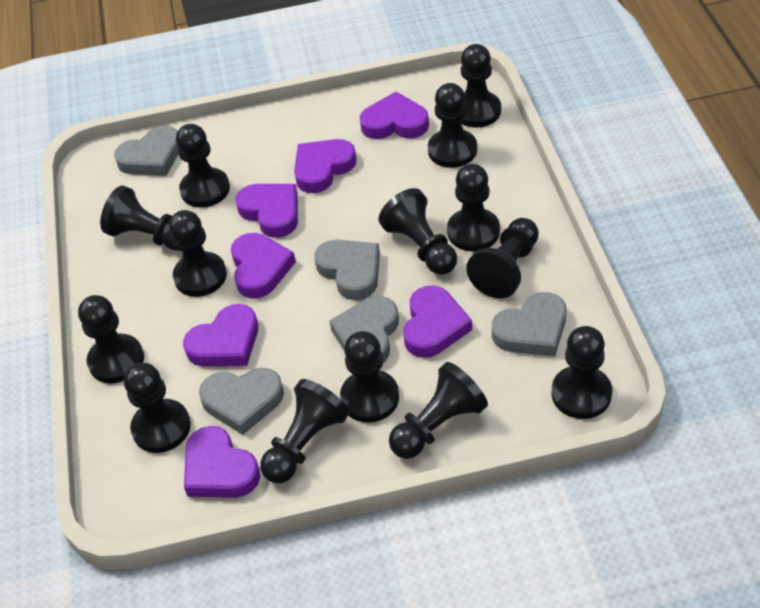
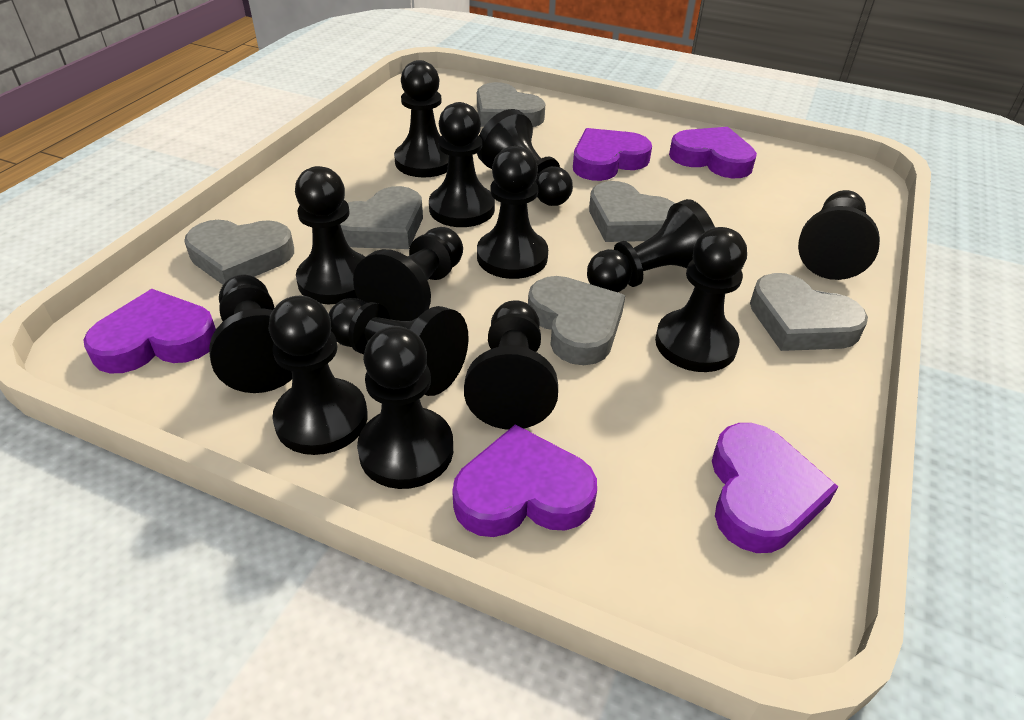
grey heart: 5 -> 6
purple heart: 7 -> 5

